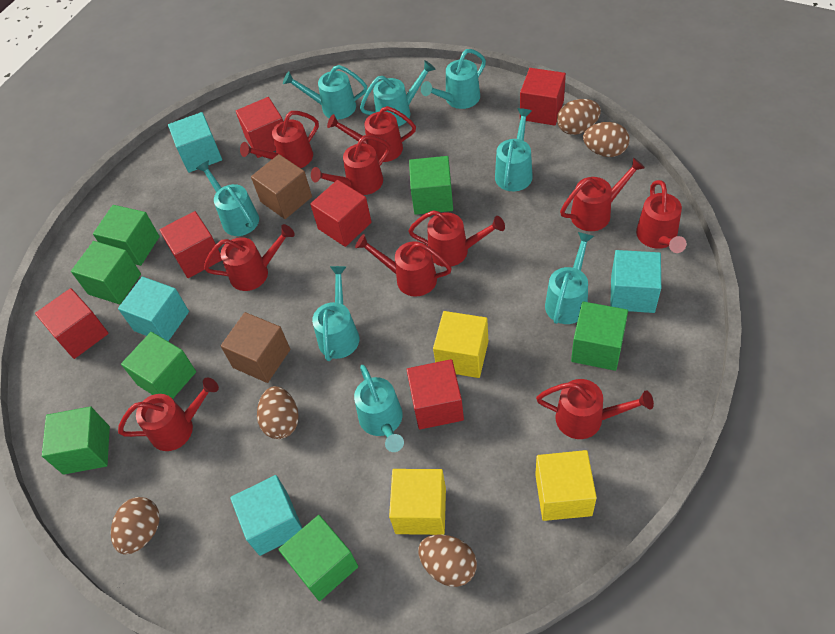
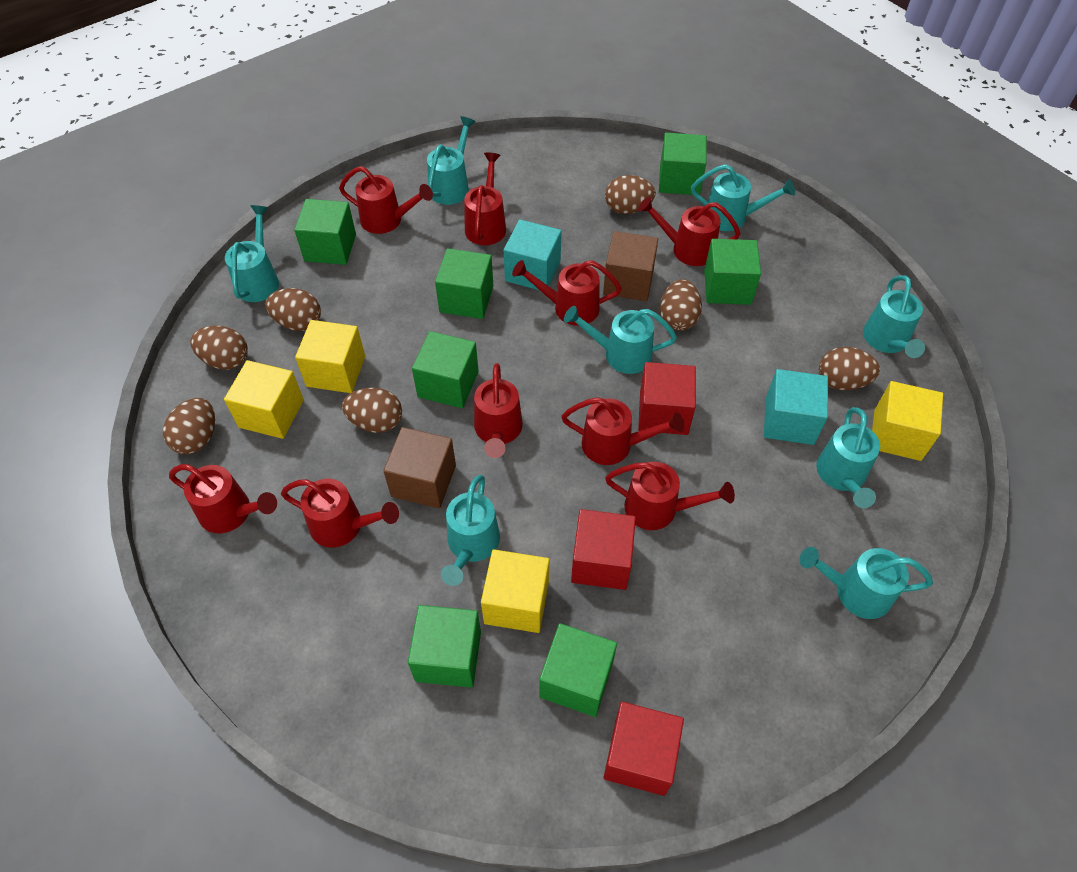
brown egg: 5 -> 7
red cube: 6 -> 3
red watering can: 10 -> 9
turquoise cube: 4 -> 2
yellow cube: 3 -> 4

